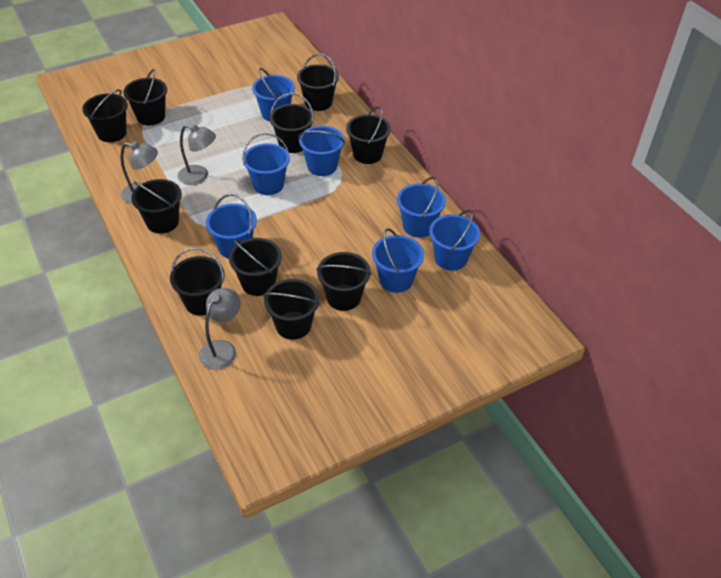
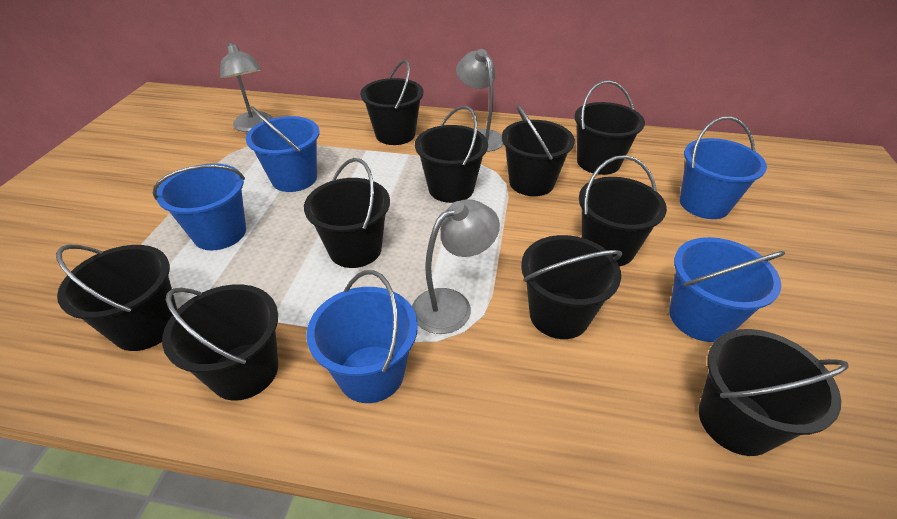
blue bucket: 7 -> 5

